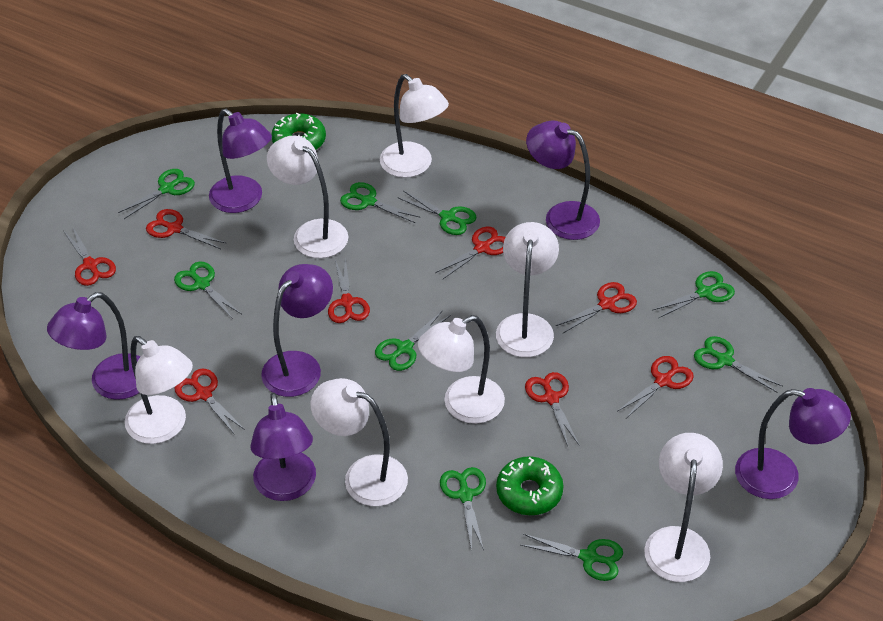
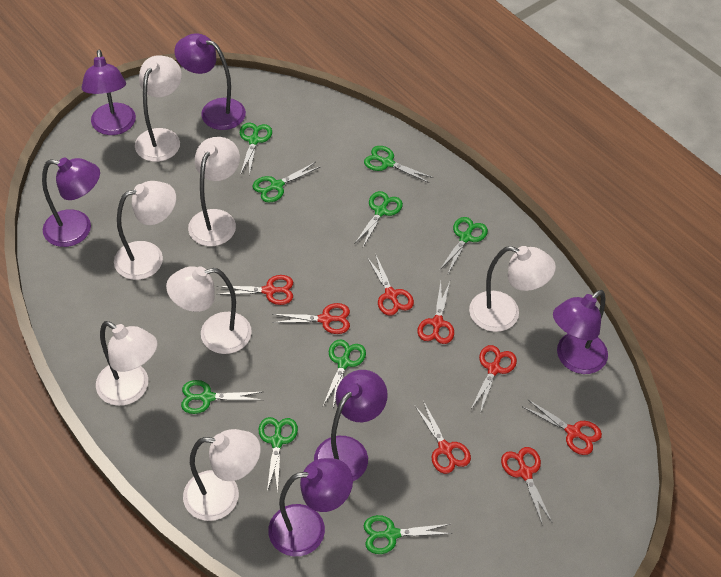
green donut: 2 -> 0

